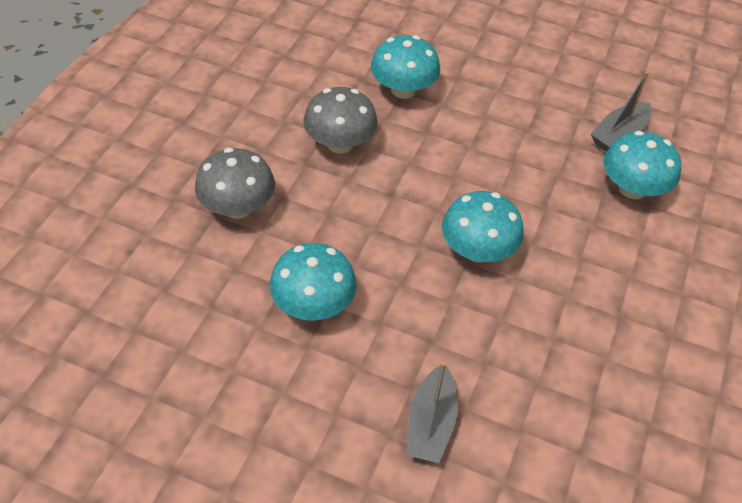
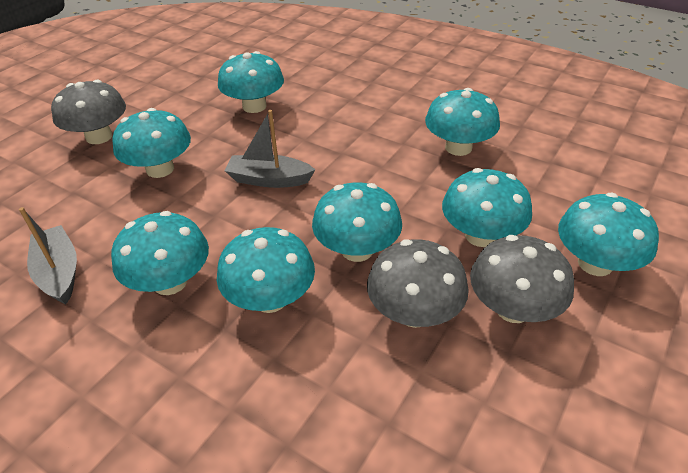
grey mushroom: 2 -> 3
turquoise mushroom: 4 -> 8

